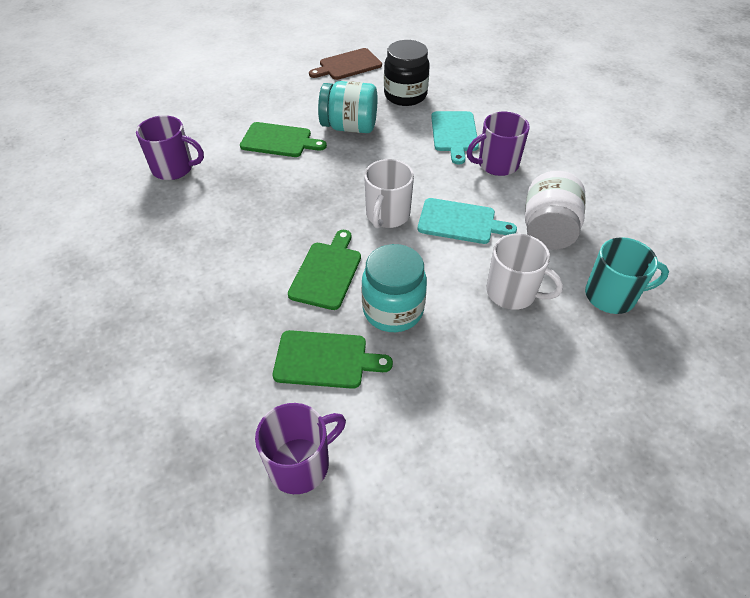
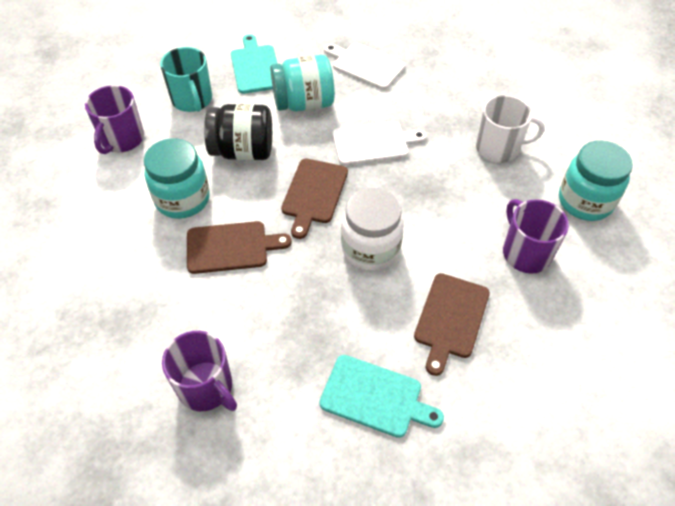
brown cutting board: 1 -> 3
green cutting board: 3 -> 0
turquoise jar: 2 -> 3
white cutting board: 0 -> 2
white mug: 2 -> 1

